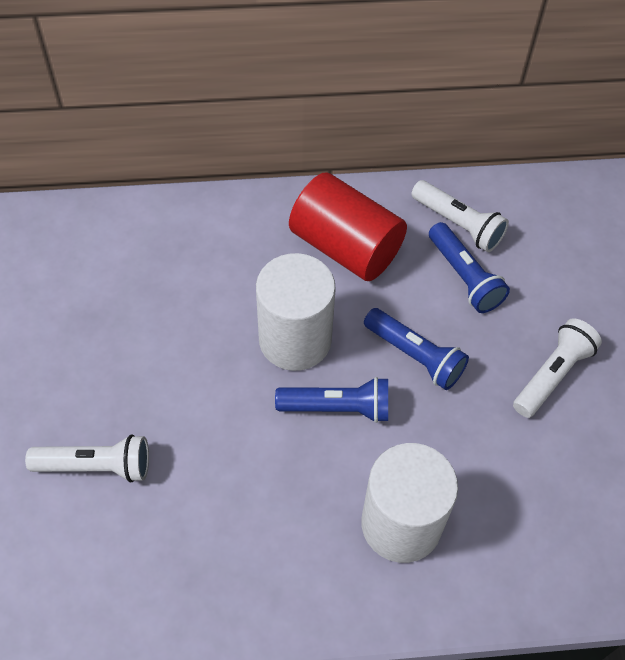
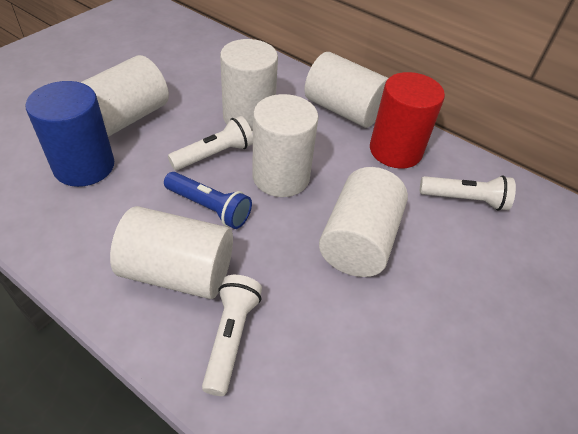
blue cylinder: 0 -> 1
blue flashlight: 3 -> 1
white cylinder: 2 -> 6

